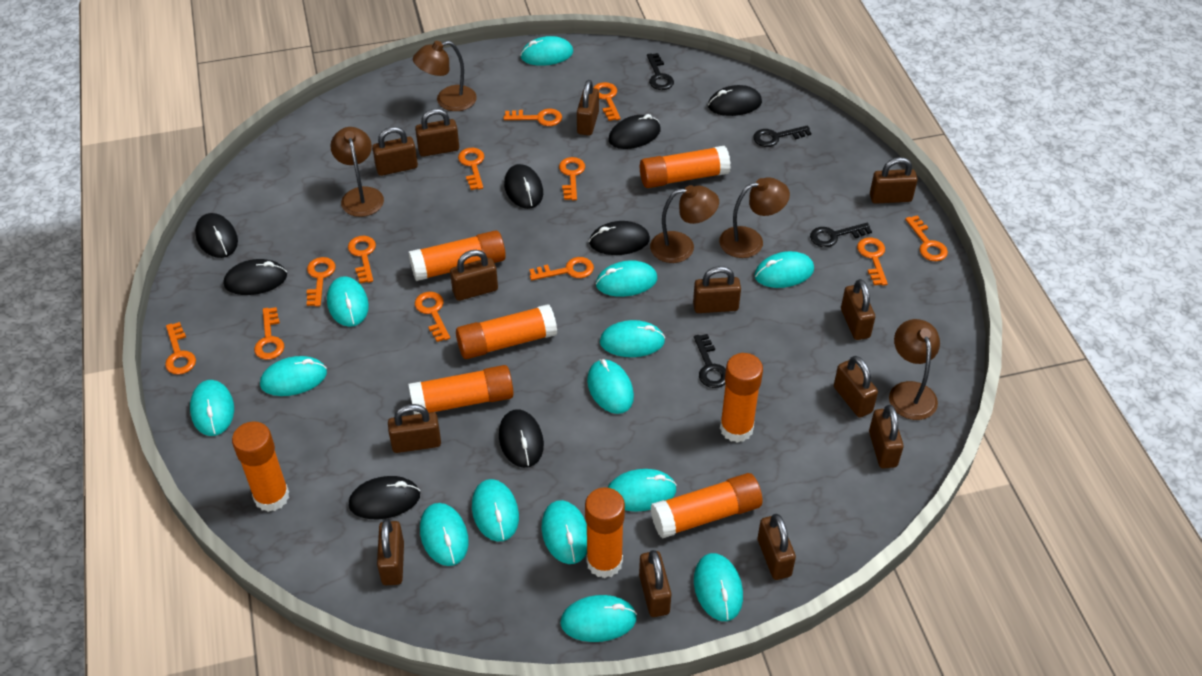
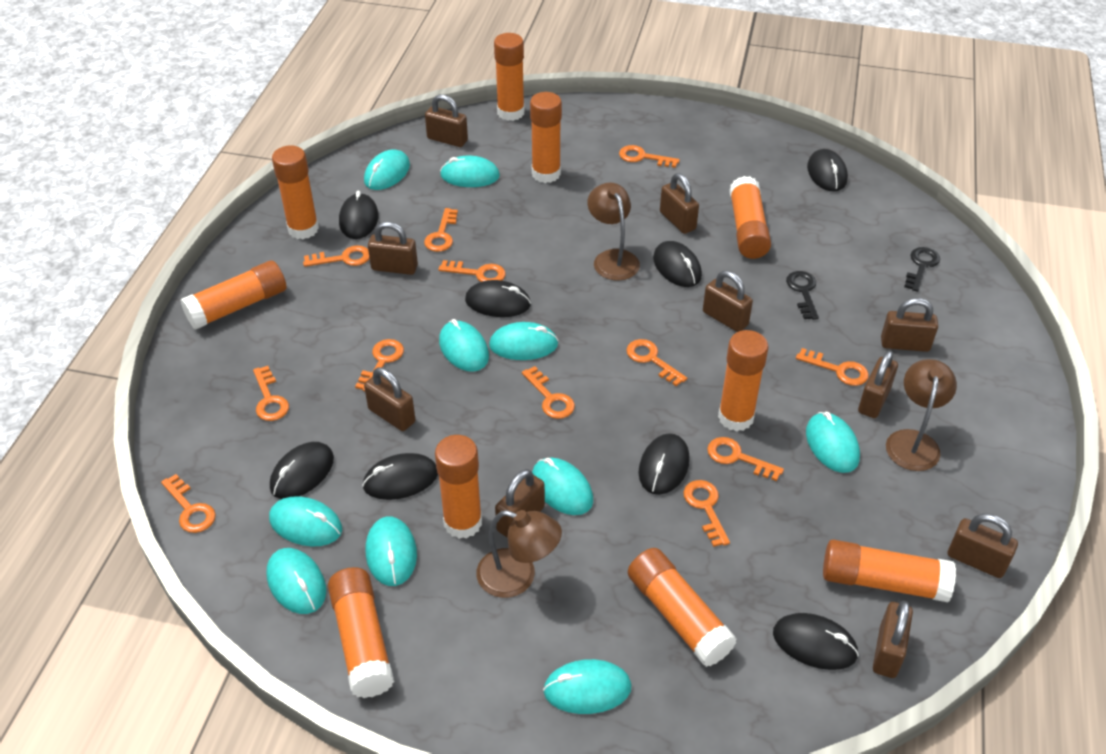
black key: 4 -> 2
brown lamp: 5 -> 3
brown padlock: 13 -> 10
orange glue stick: 8 -> 10
turquoise mouse: 14 -> 10

